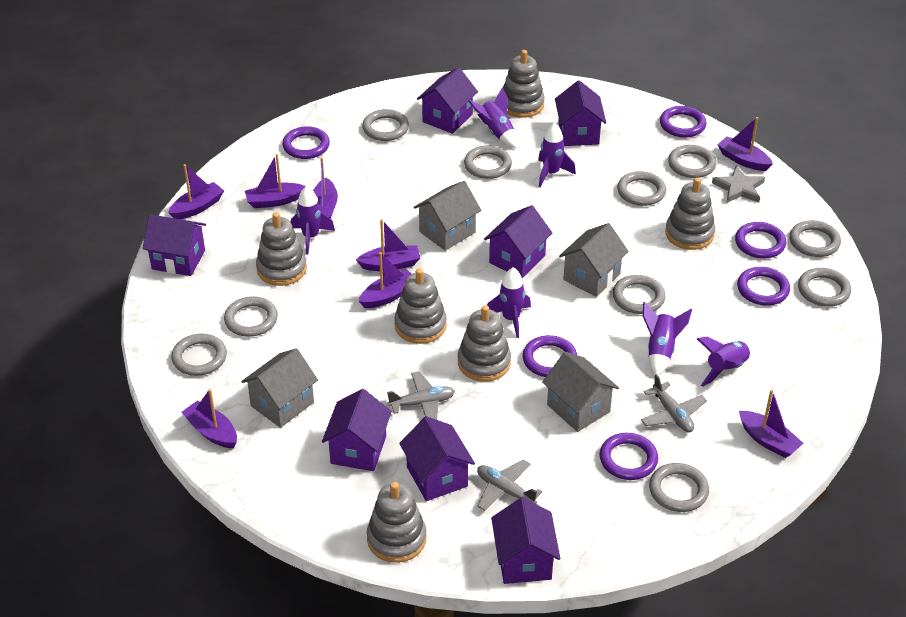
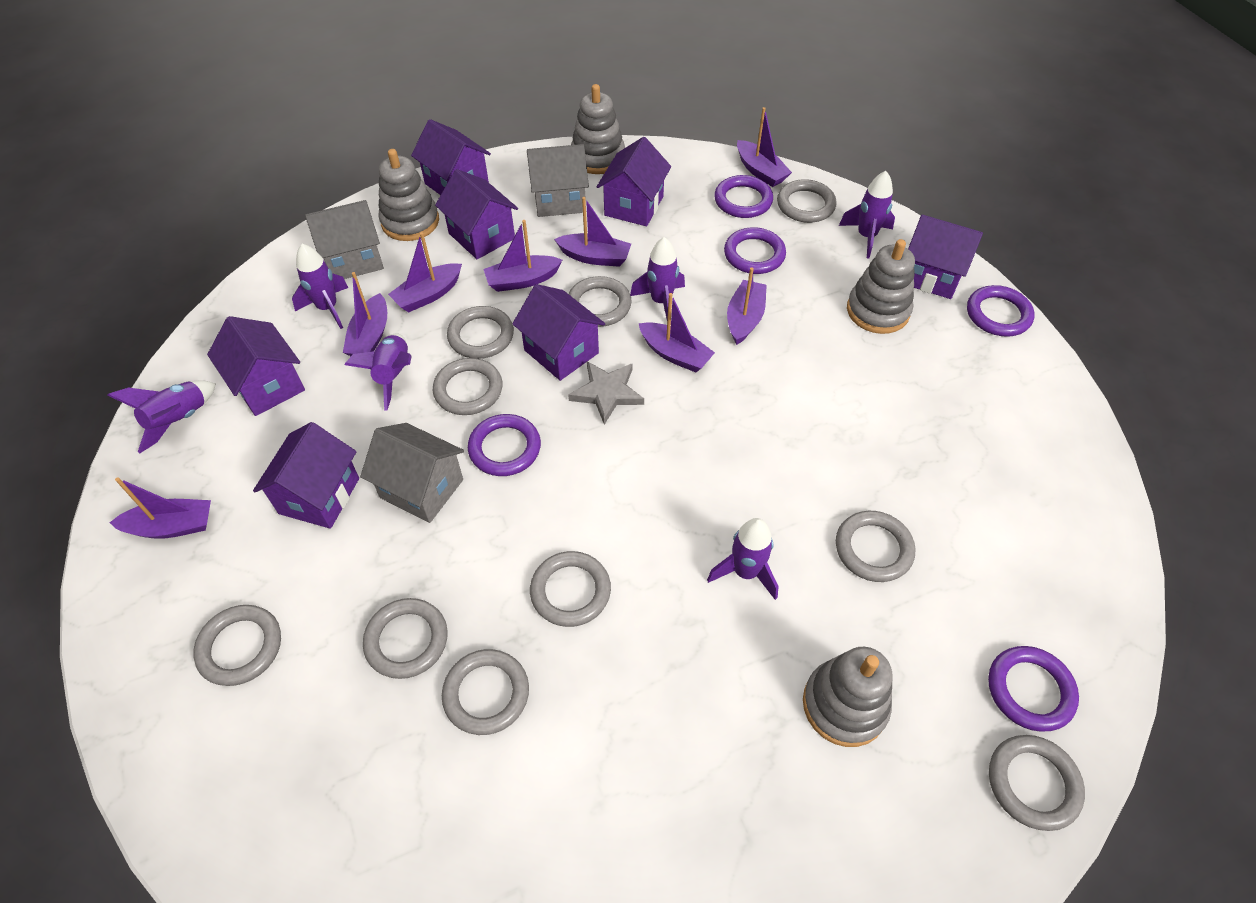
grey house: 4 -> 3
grey plane: 3 -> 0
grey stacking toy: 6 -> 4
purple ring: 6 -> 5

